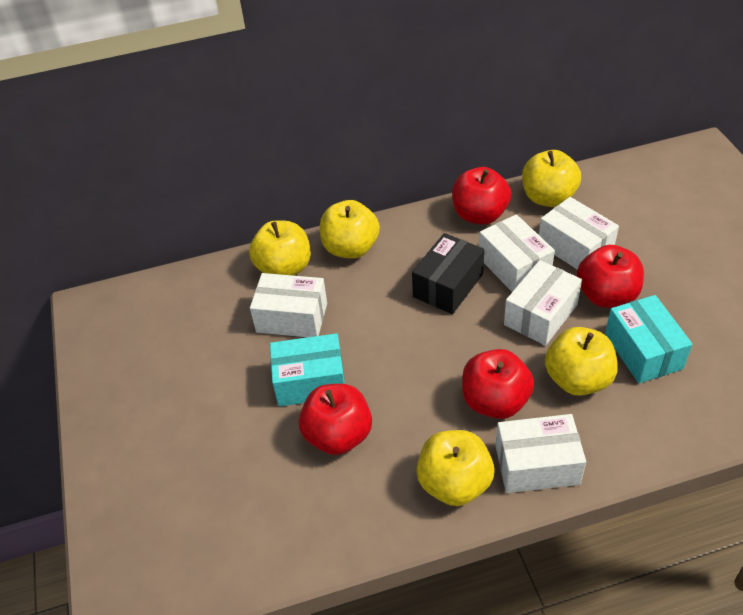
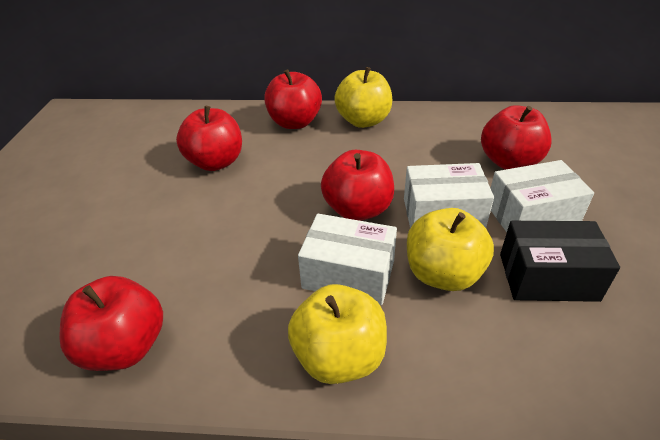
red apple: 4 -> 5
turquoise box: 2 -> 0
white box: 5 -> 3
yellow apple: 5 -> 3

